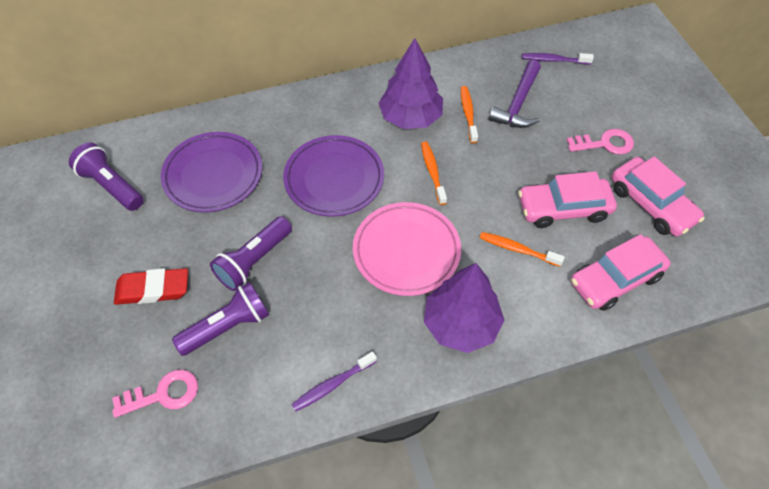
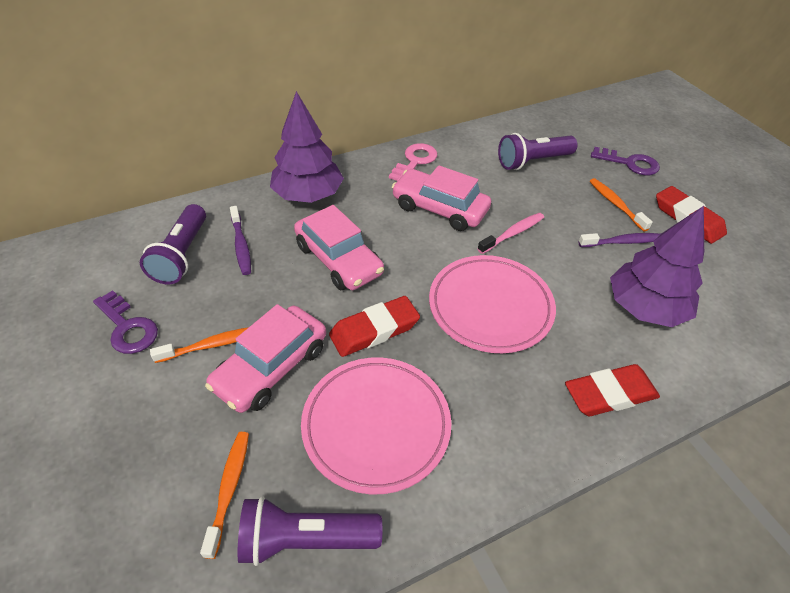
pink key: 2 -> 1
pink plate: 1 -> 2
pink toothbrush: 0 -> 1
purple hammer: 1 -> 0
purple key: 0 -> 2
purple plate: 2 -> 0
red eraser: 1 -> 3

